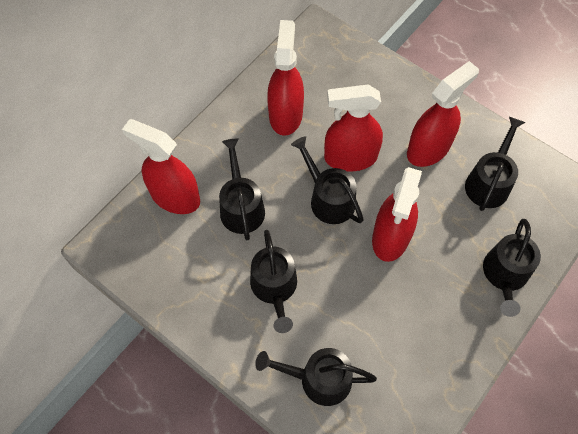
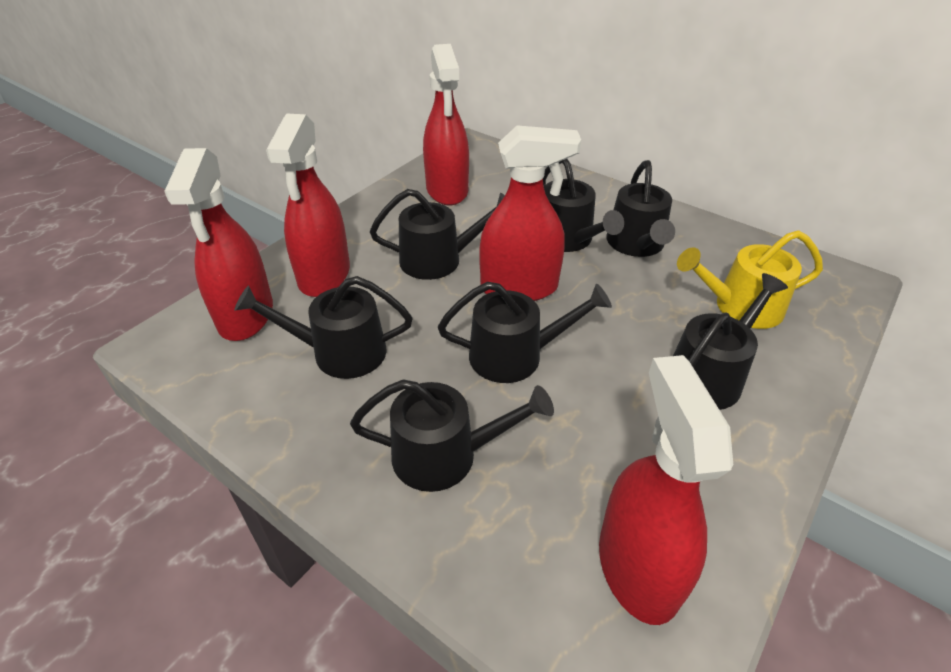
black watering can: 6 -> 7
yellow watering can: 0 -> 1

